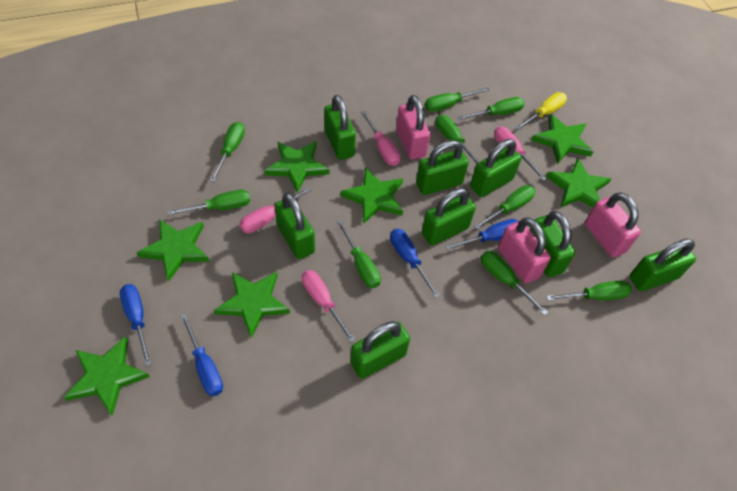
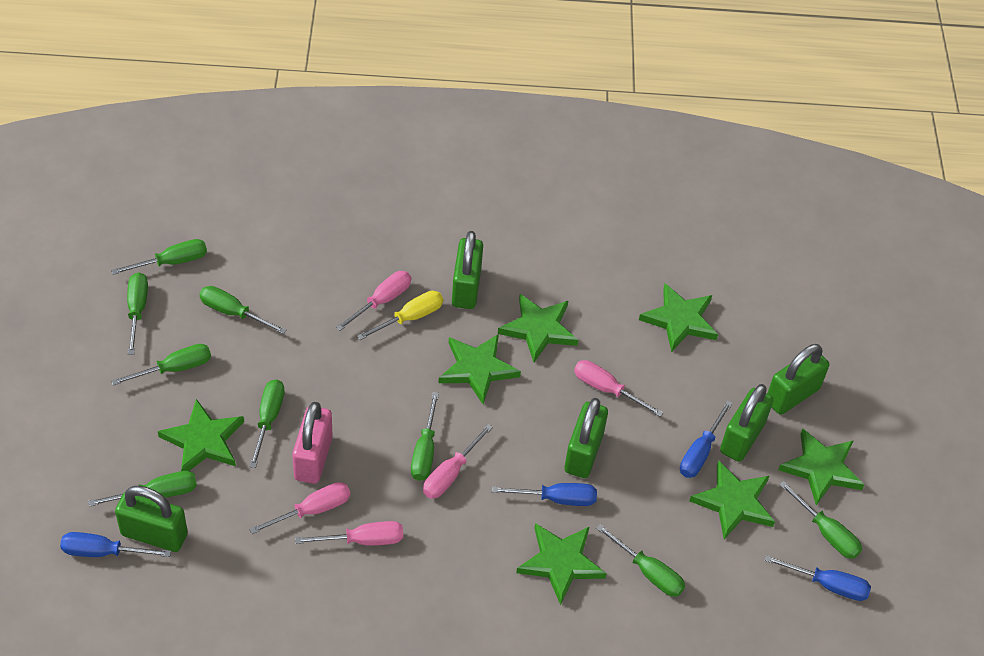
green padlock: 8 -> 5
pink padlock: 3 -> 1
pink screwdriver: 4 -> 5

